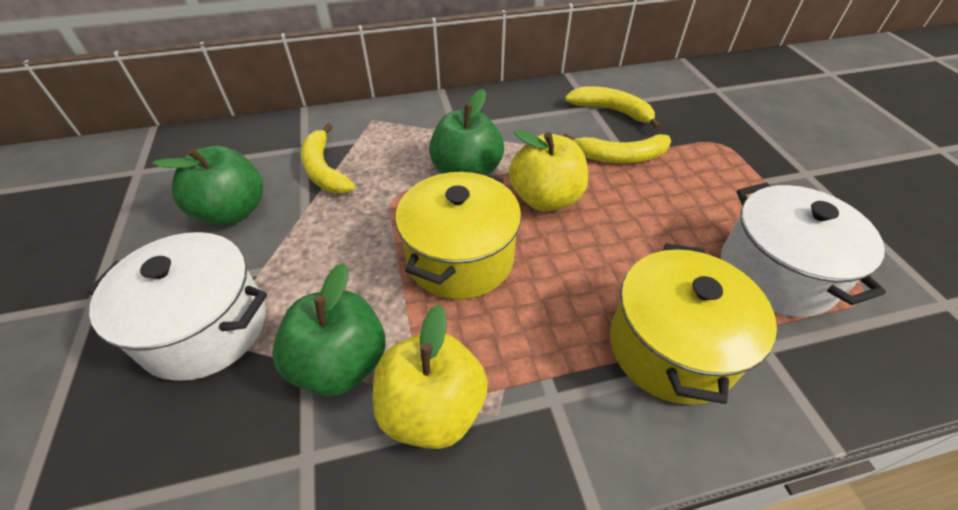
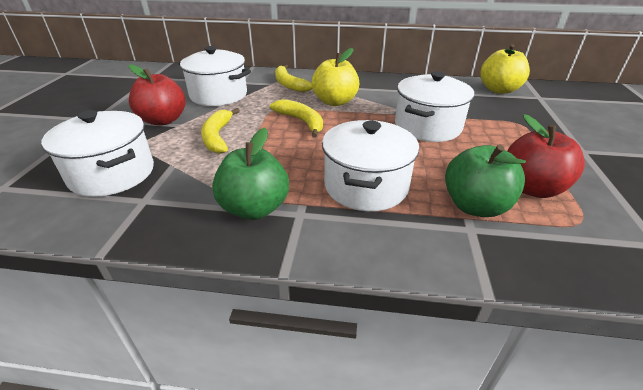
green apple: 3 -> 2
red apple: 0 -> 2
white pot: 2 -> 4
yellow pot: 2 -> 0

